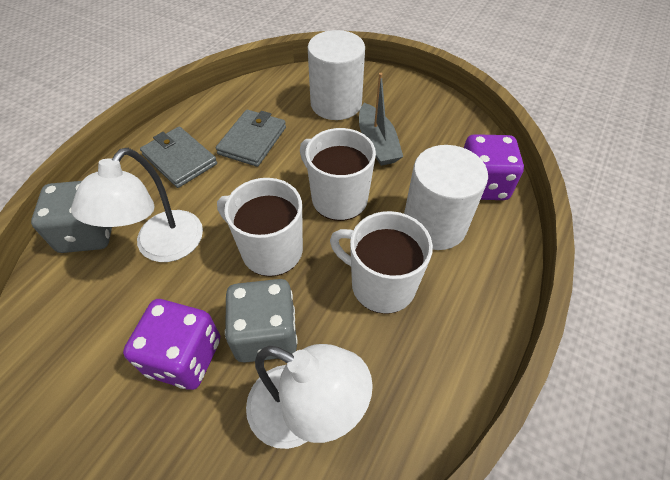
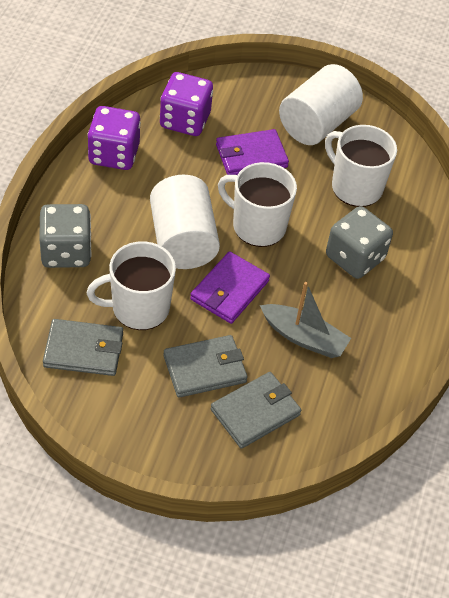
grey wallet: 2 -> 3
purple wallet: 0 -> 2
white lamp: 2 -> 0

